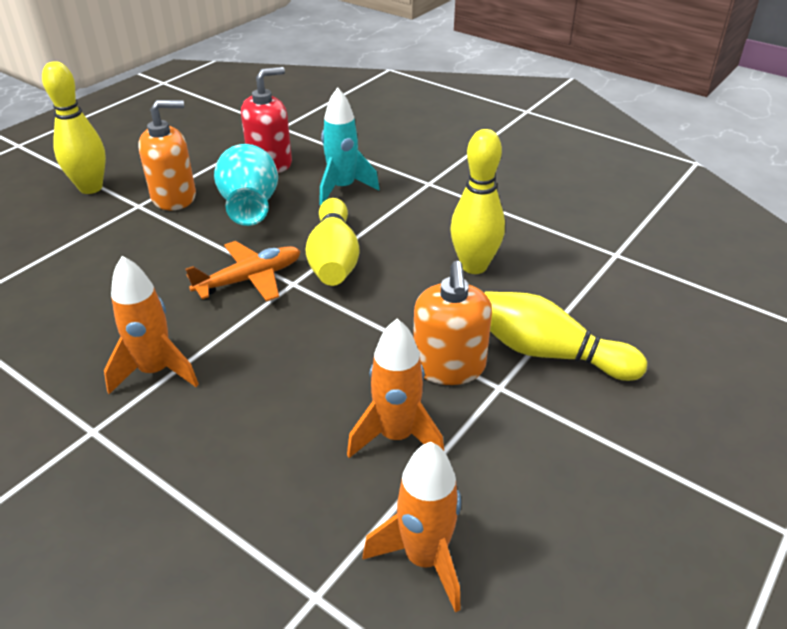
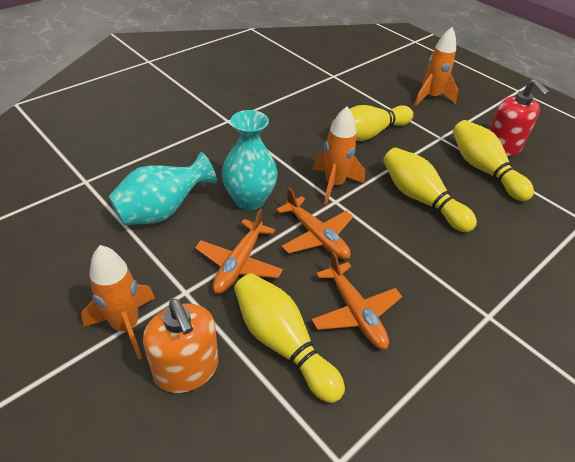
orange plane: 1 -> 3
orange soap dispenser: 2 -> 1
turquoise rocket: 1 -> 0
turquoise vase: 1 -> 2

